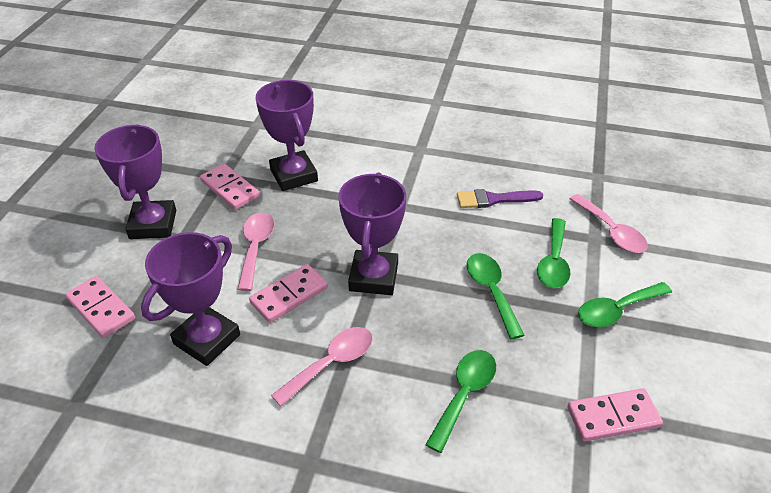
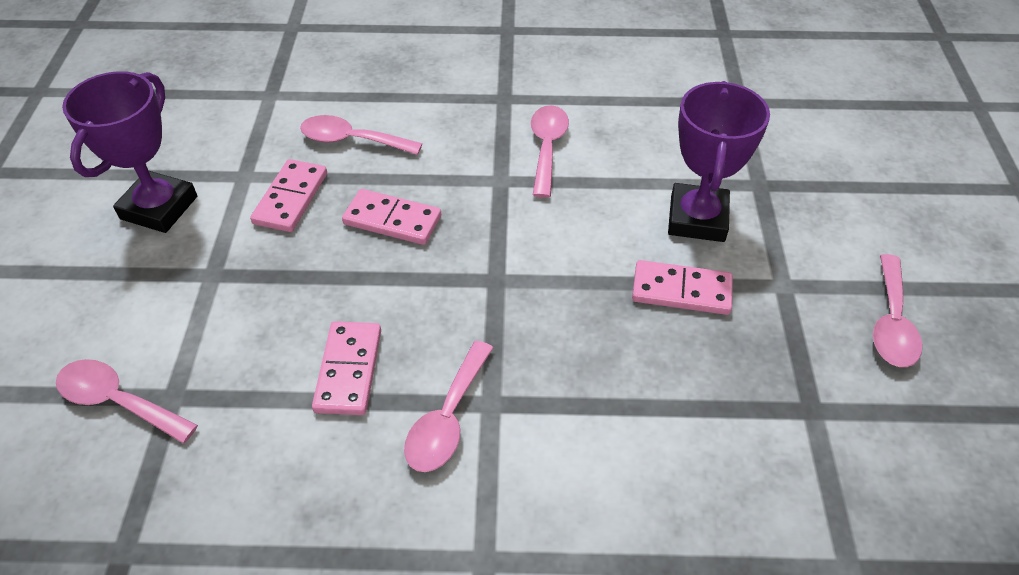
green spoon: 4 -> 0
pink spoon: 3 -> 5
purple brush: 1 -> 0
purple trophy: 4 -> 2

